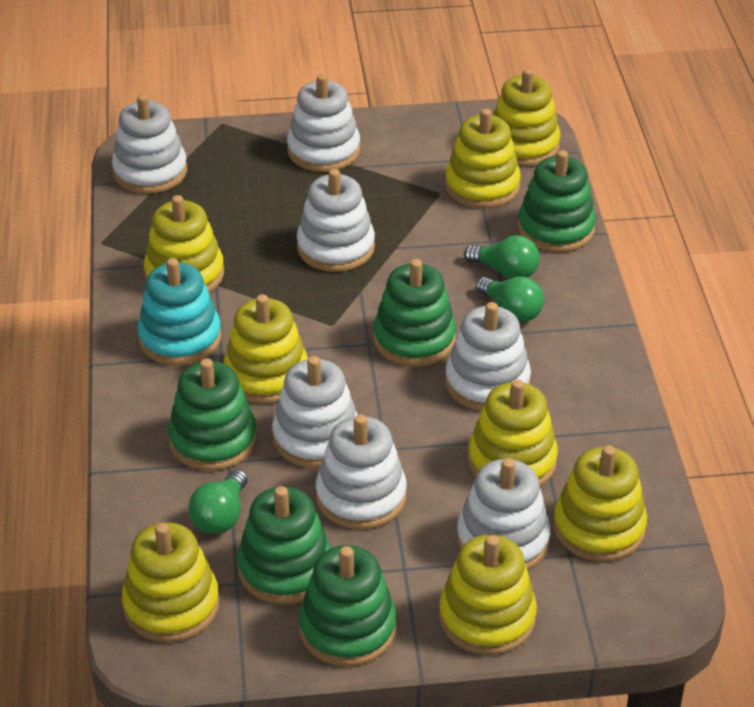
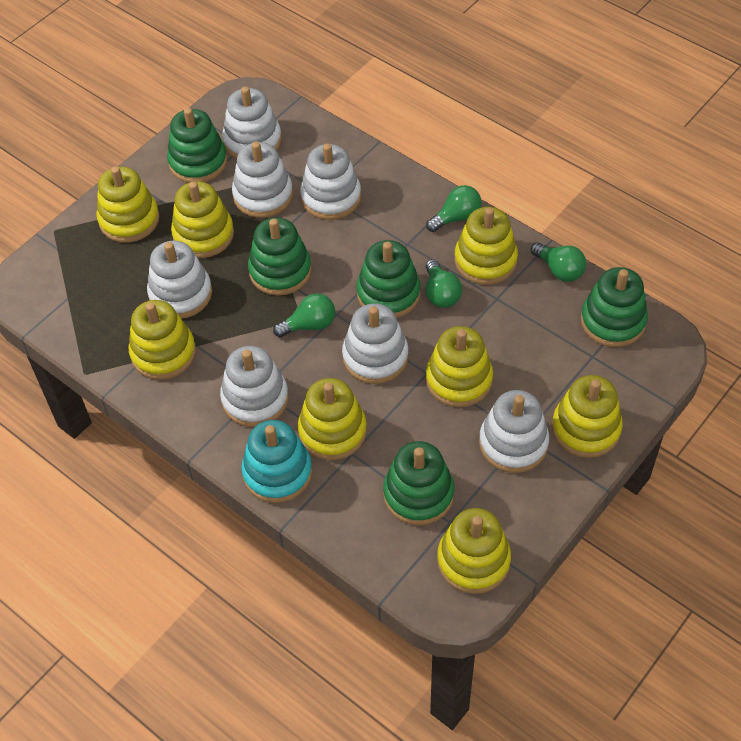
green light bulb: 3 -> 4

